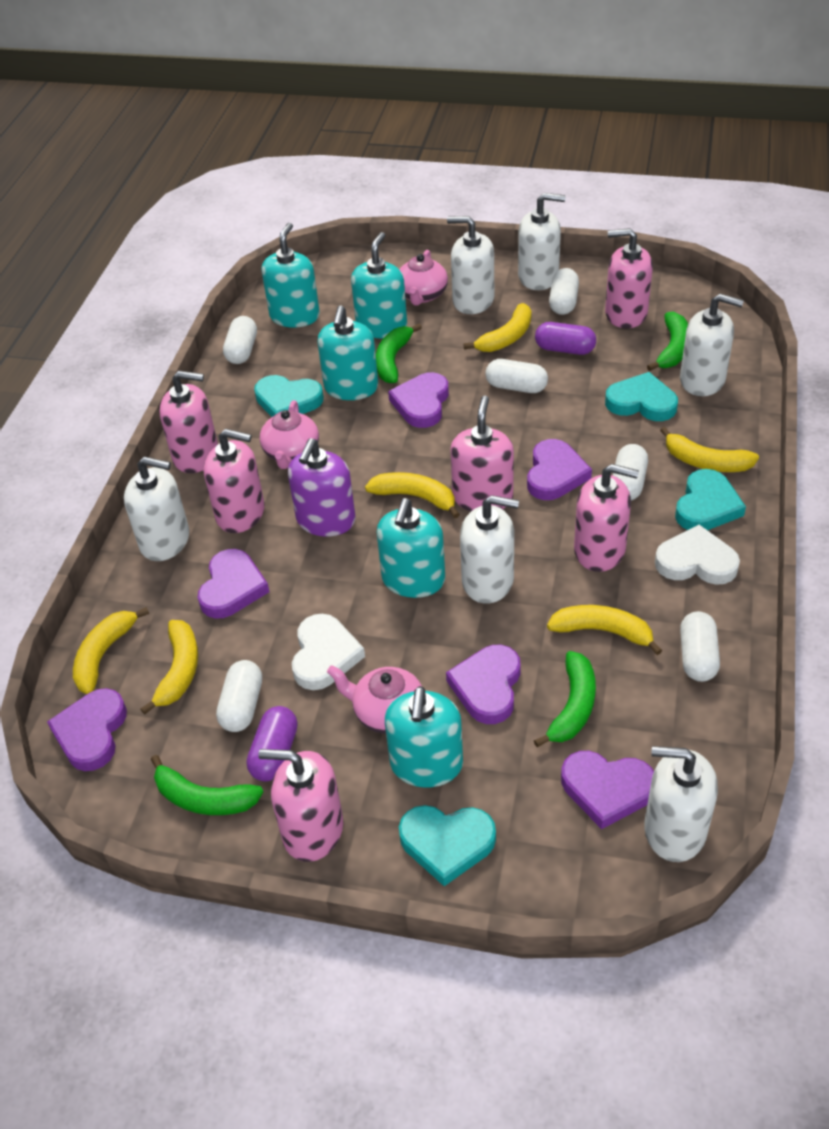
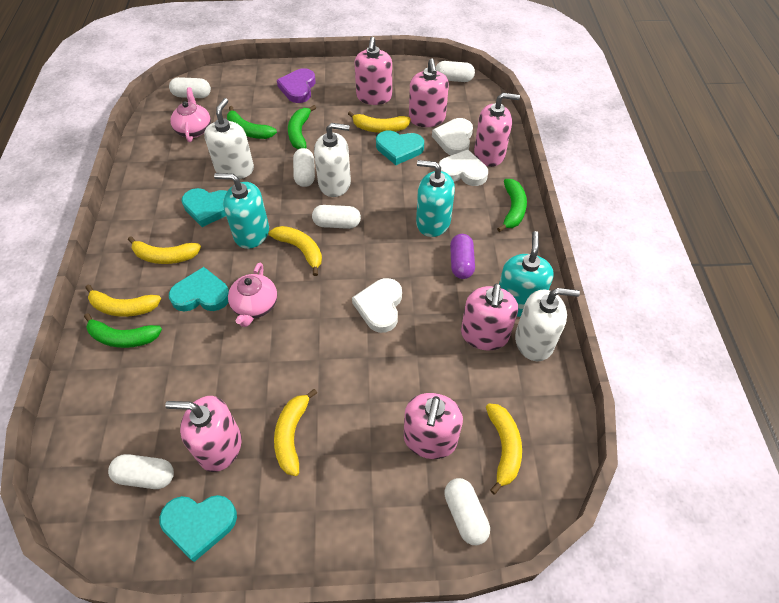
pink teapot: 3 -> 2
purple capsule: 2 -> 1
purple heart: 6 -> 1
purple soap dispenser: 1 -> 0
turquoise soap dispenser: 5 -> 3
white heart: 2 -> 3
white soap dispenser: 6 -> 3

